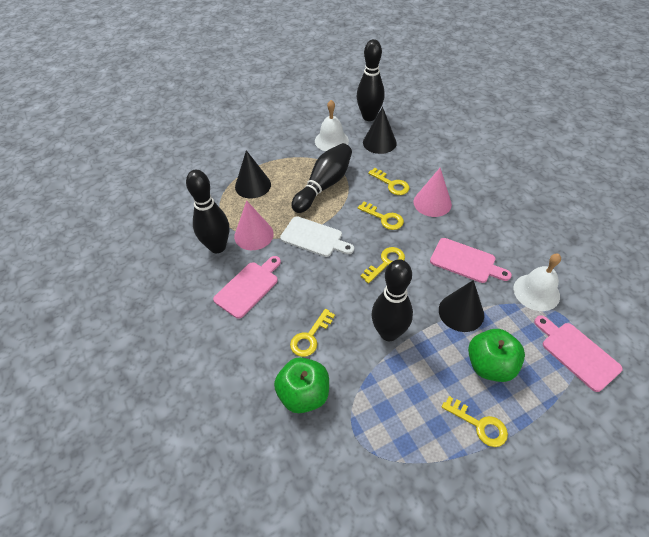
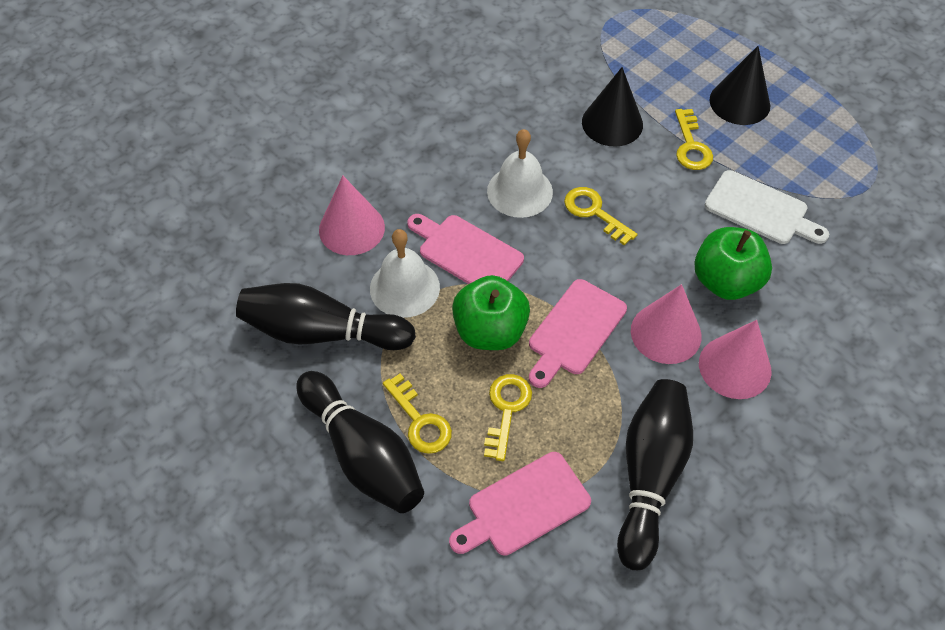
black bowling pin: 4 -> 3
black cone: 3 -> 2
pink cone: 2 -> 3
yellow key: 5 -> 4

